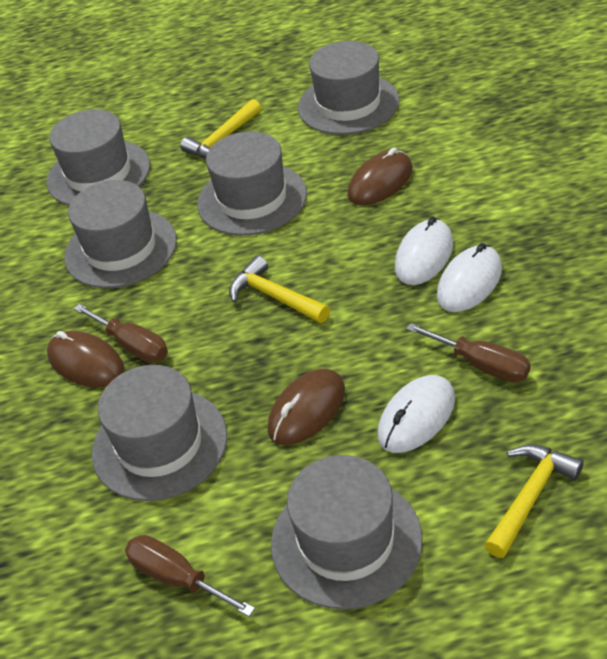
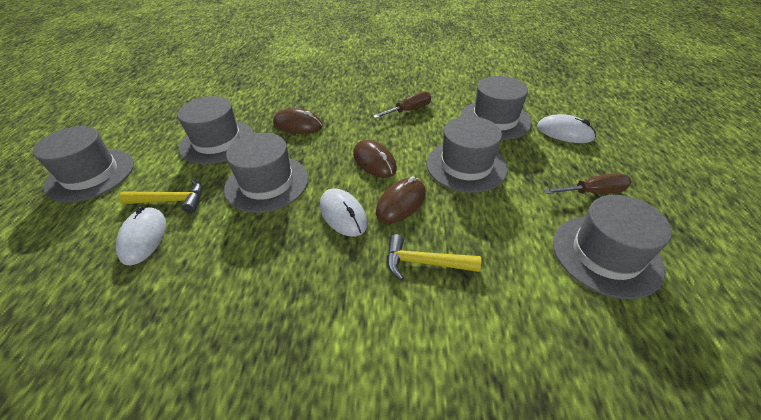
brown screwdriver: 3 -> 2
yellow hammer: 3 -> 2

